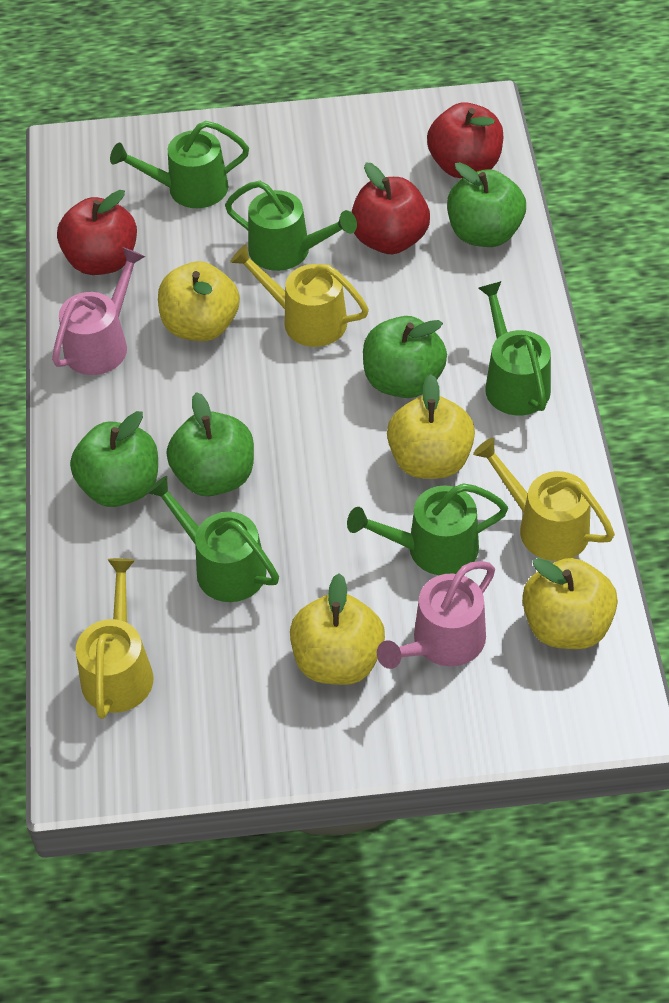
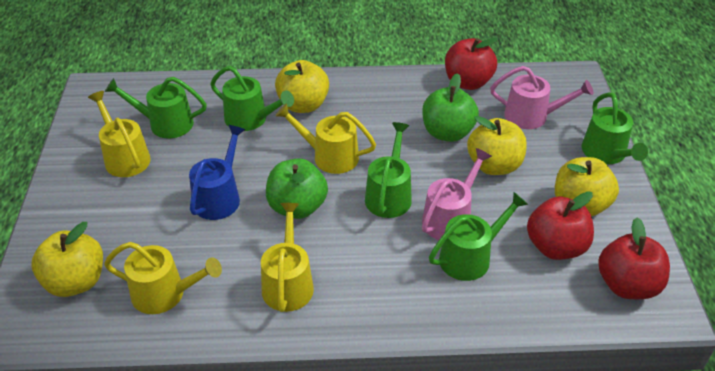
blue watering can: 0 -> 1
green apple: 4 -> 2
yellow watering can: 3 -> 4

